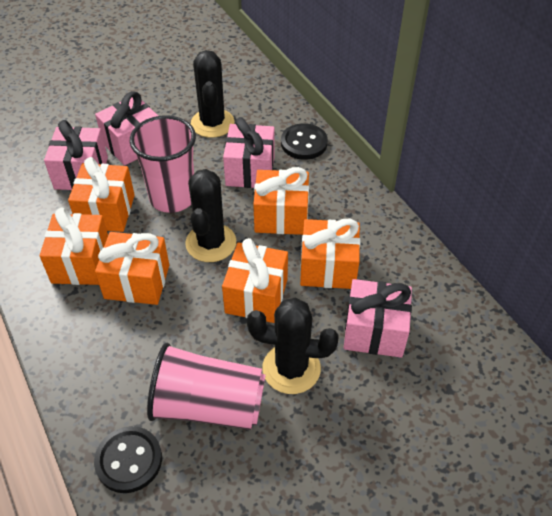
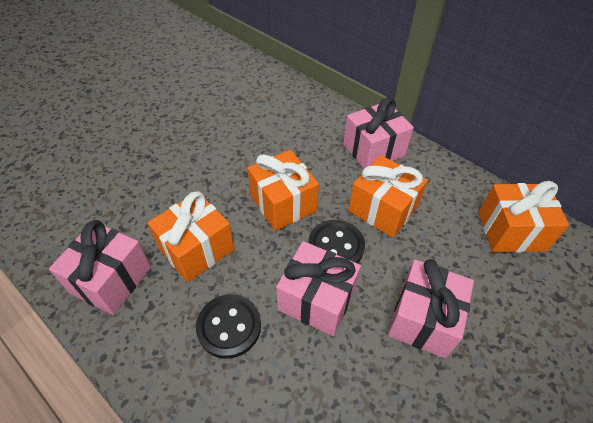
black cactus: 3 -> 0
orange gift: 6 -> 4
pink cup: 2 -> 0

